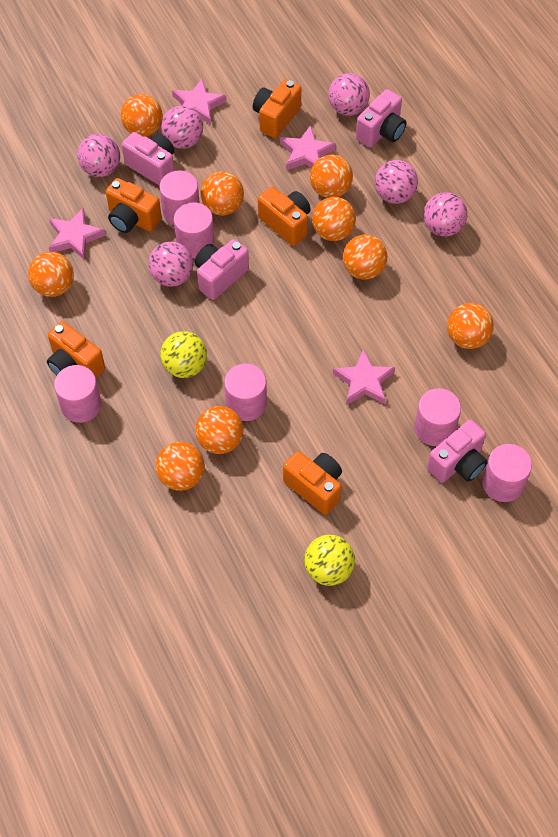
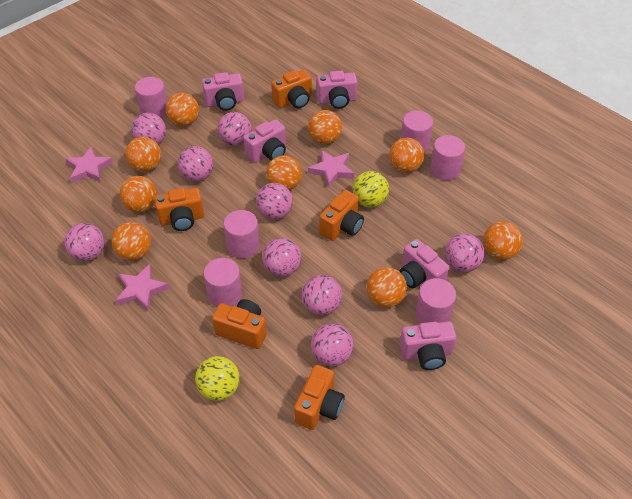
pink ball: 6 -> 9
pink camera: 4 -> 5
pink star: 4 -> 3

